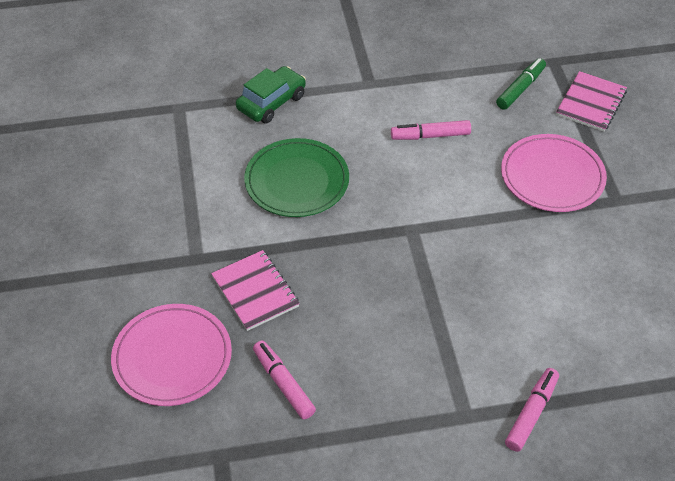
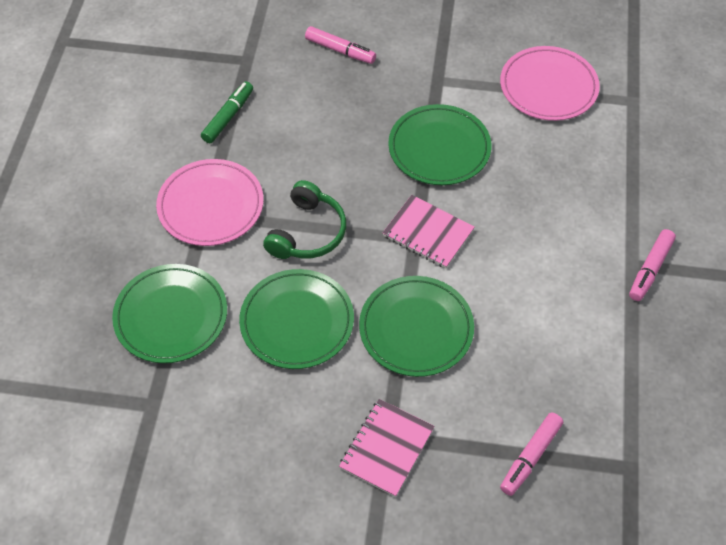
green car: 1 -> 0
green headphones: 0 -> 1
green plate: 1 -> 4

